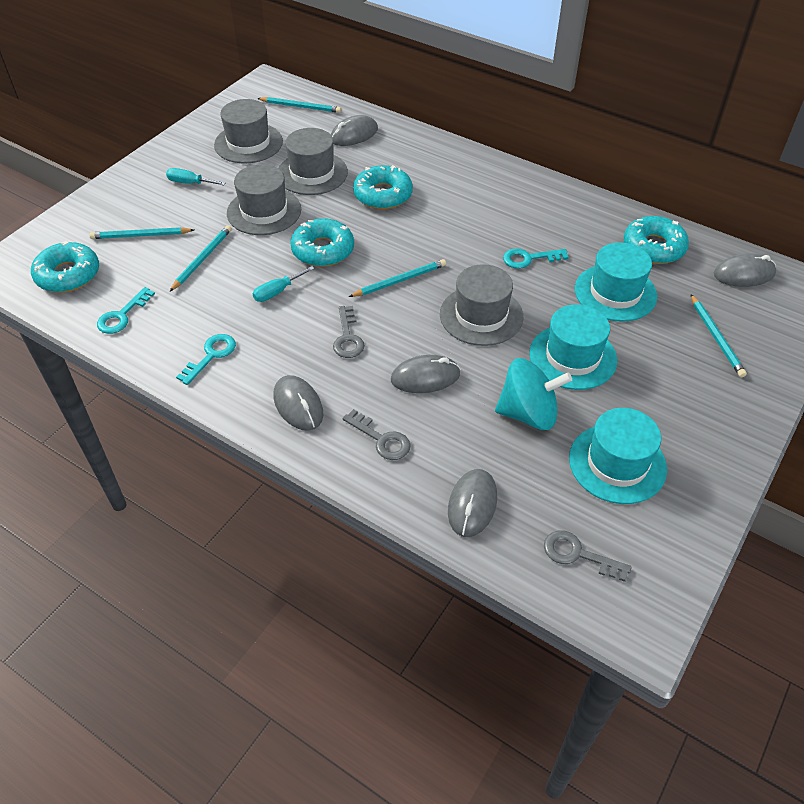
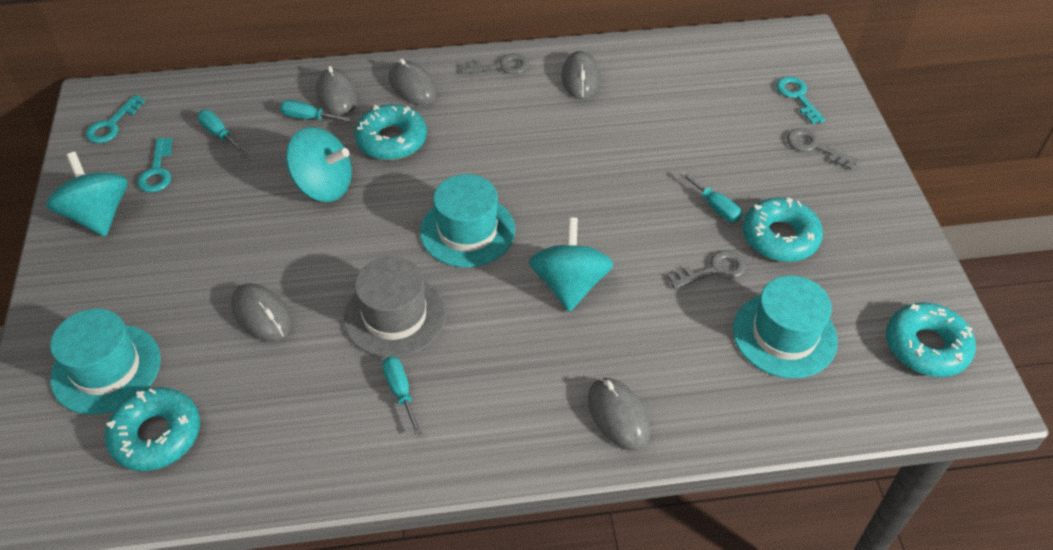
grey hat: 4 -> 1
turquoise pencil: 5 -> 0
turquoise screwdriver: 2 -> 4
turquoise spinning top: 1 -> 3

